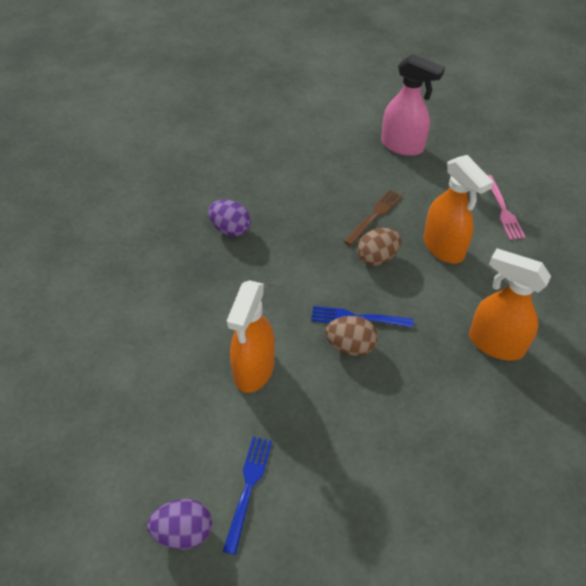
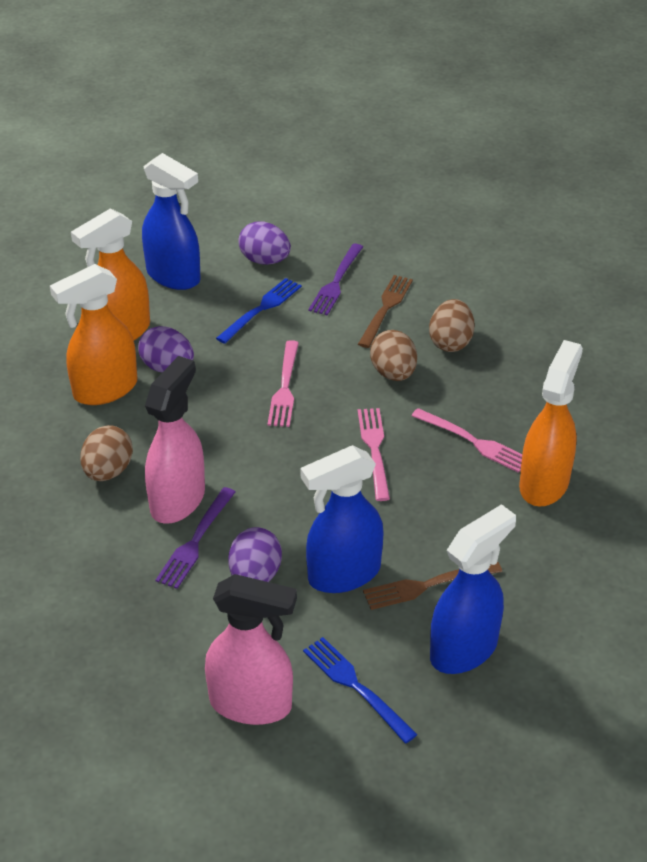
blue spray bottle: 0 -> 3
brown egg: 2 -> 3
brown fork: 1 -> 2
pink fork: 1 -> 3
pink spray bottle: 1 -> 2
purple egg: 2 -> 3
purple fork: 0 -> 2

